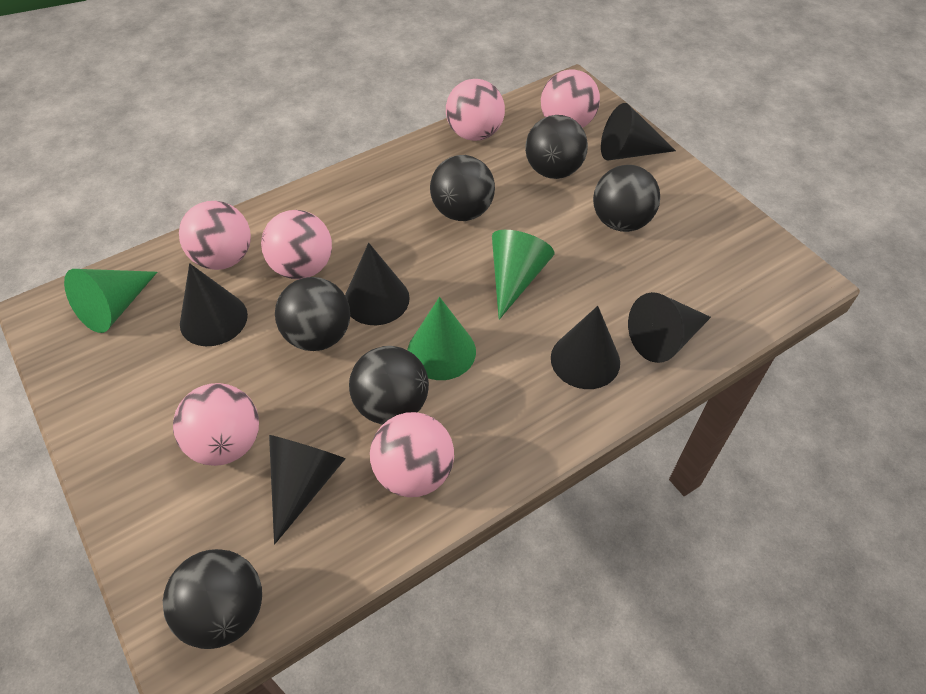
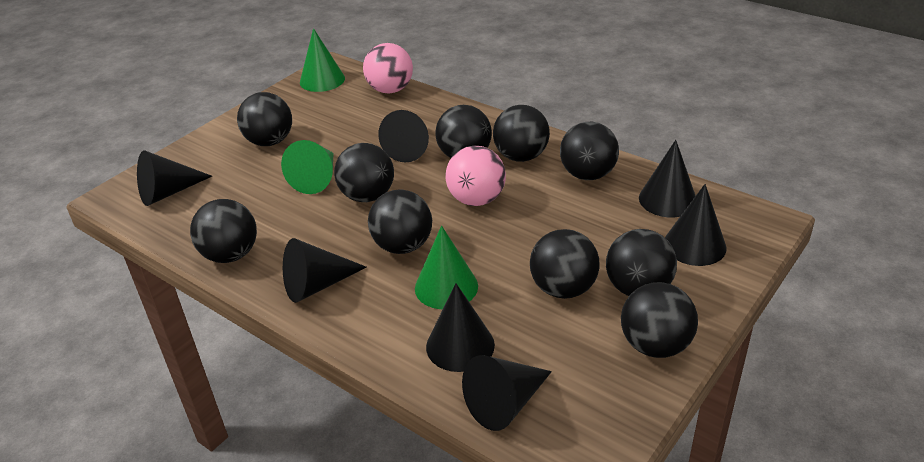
black ball: 6 -> 10
black cone: 6 -> 7
pink ball: 6 -> 2

